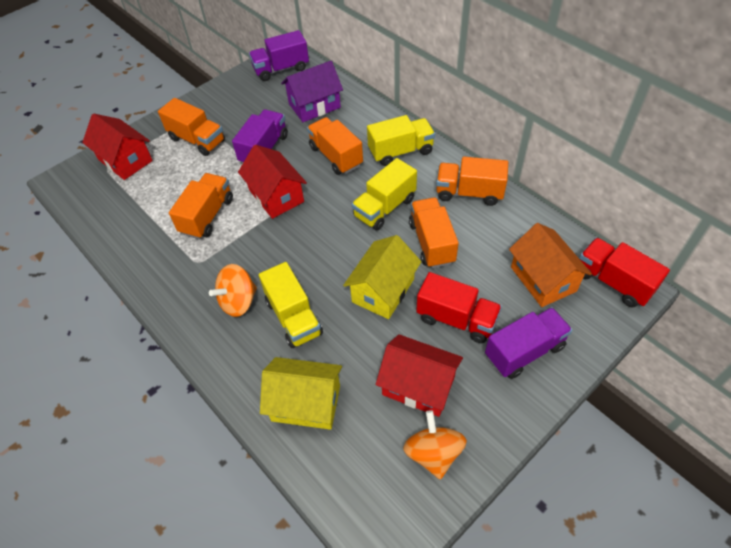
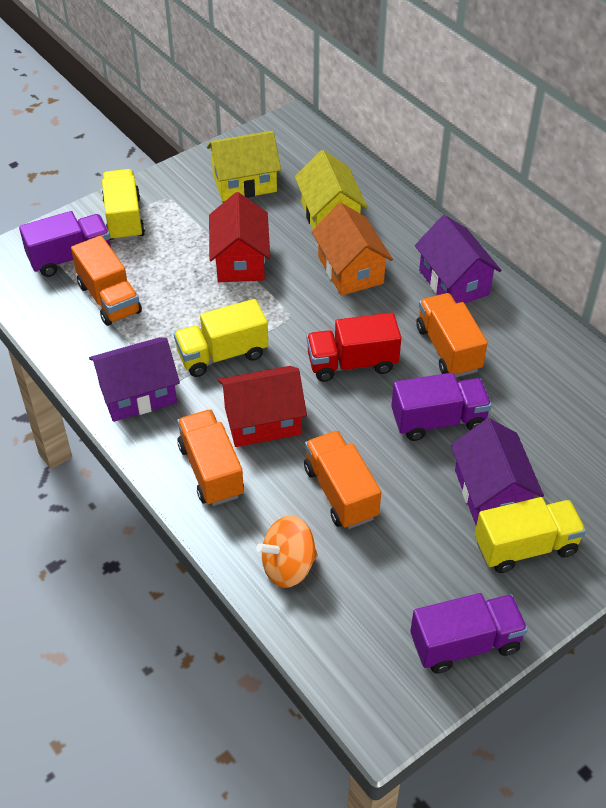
orange spinning top: 2 -> 1
orange truck: 5 -> 4
purple house: 1 -> 3
red house: 3 -> 2
red truck: 2 -> 1

